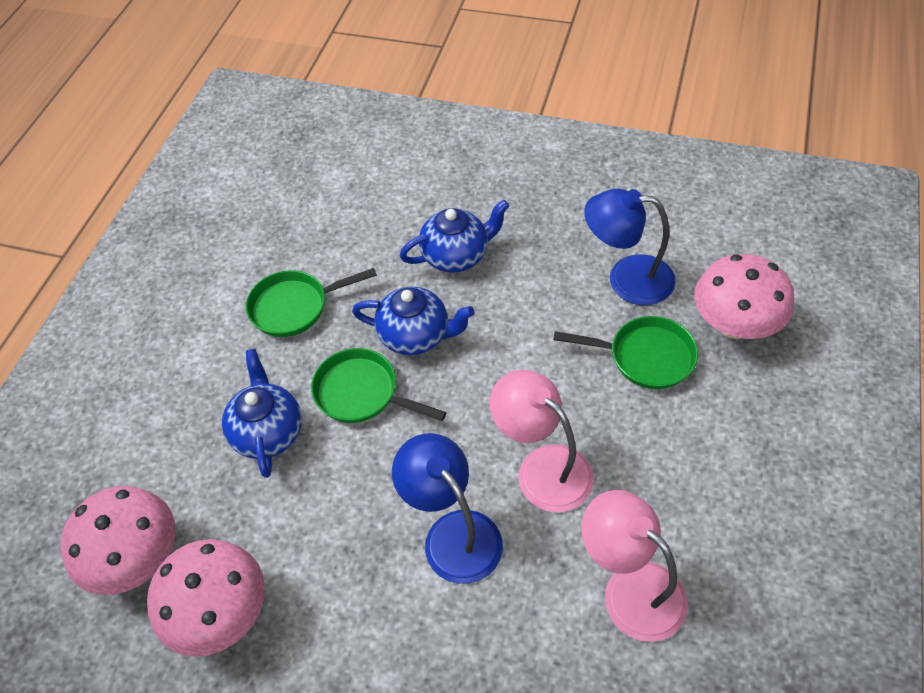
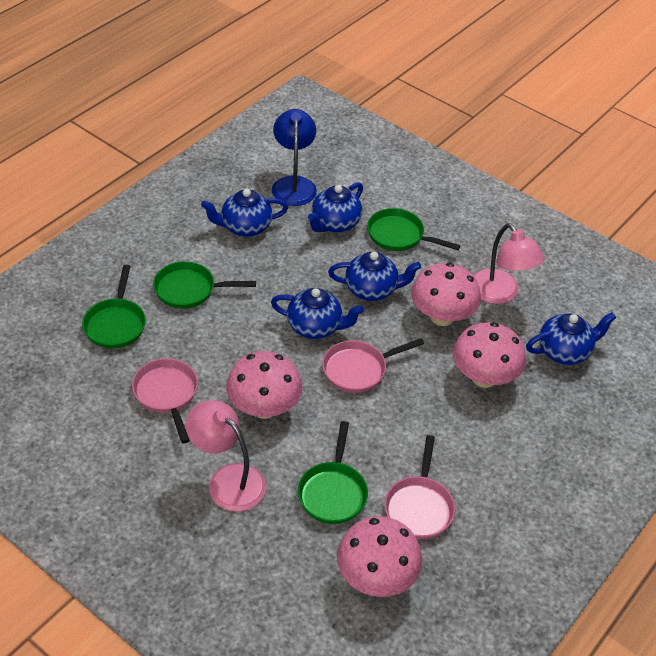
blue lamp: 2 -> 1
blue teapot: 3 -> 5
green pan: 3 -> 4
pink mushroom: 3 -> 4
pink pan: 0 -> 3

